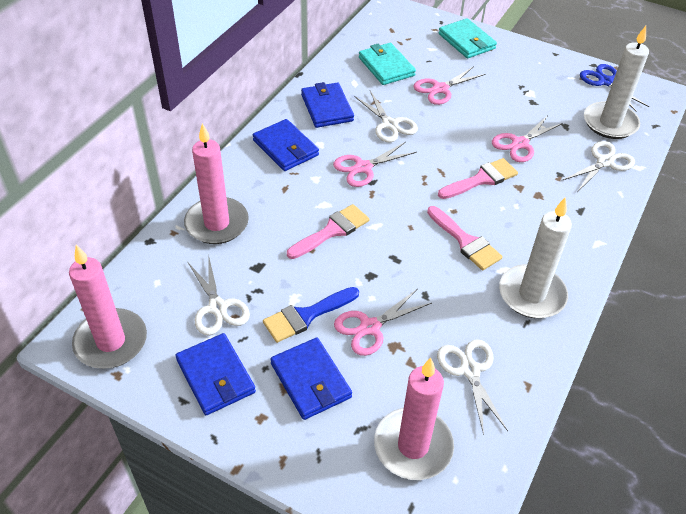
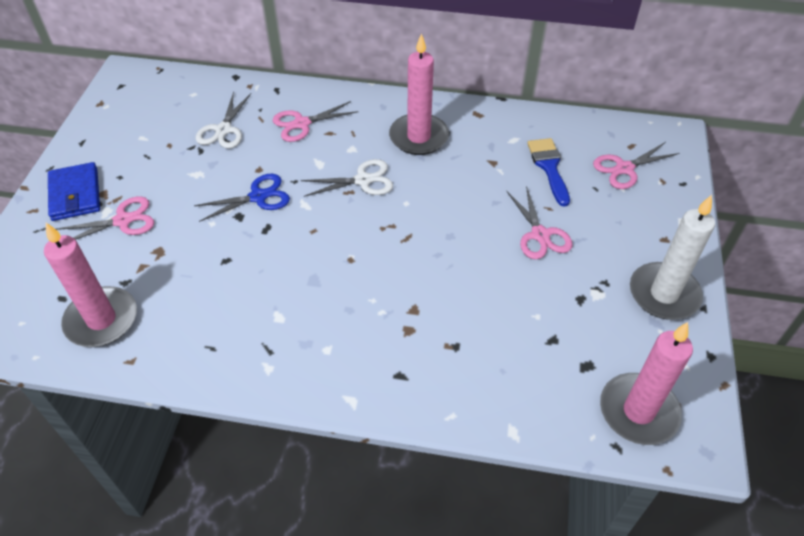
blue wallet: 4 -> 1
pink brush: 3 -> 0
turquoise wallet: 2 -> 0
white candle: 2 -> 1
white scissors: 4 -> 2

